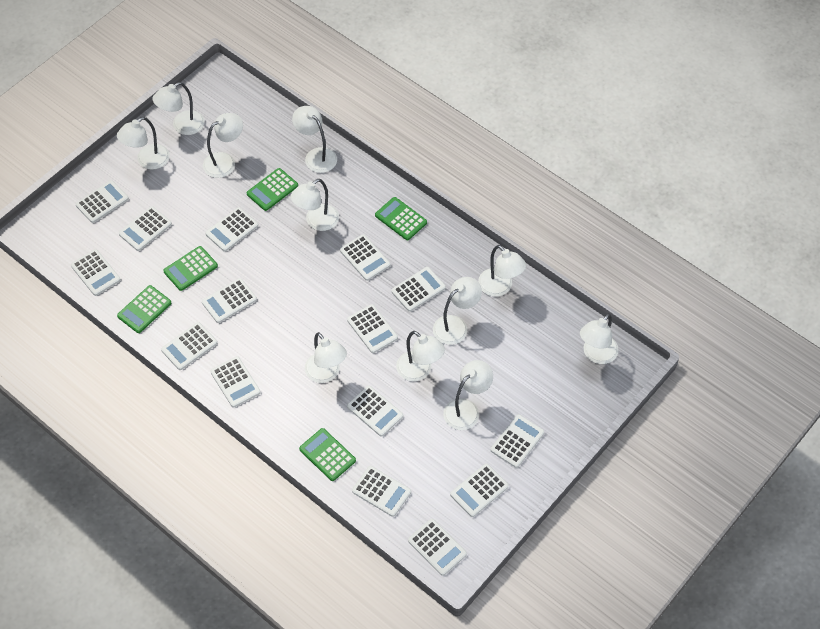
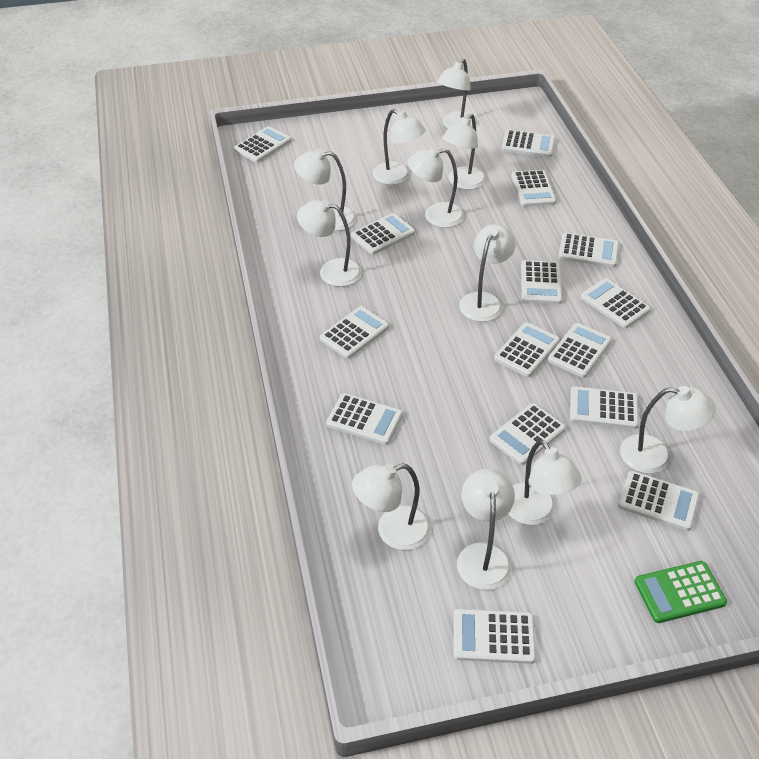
green calculator: 5 -> 1

